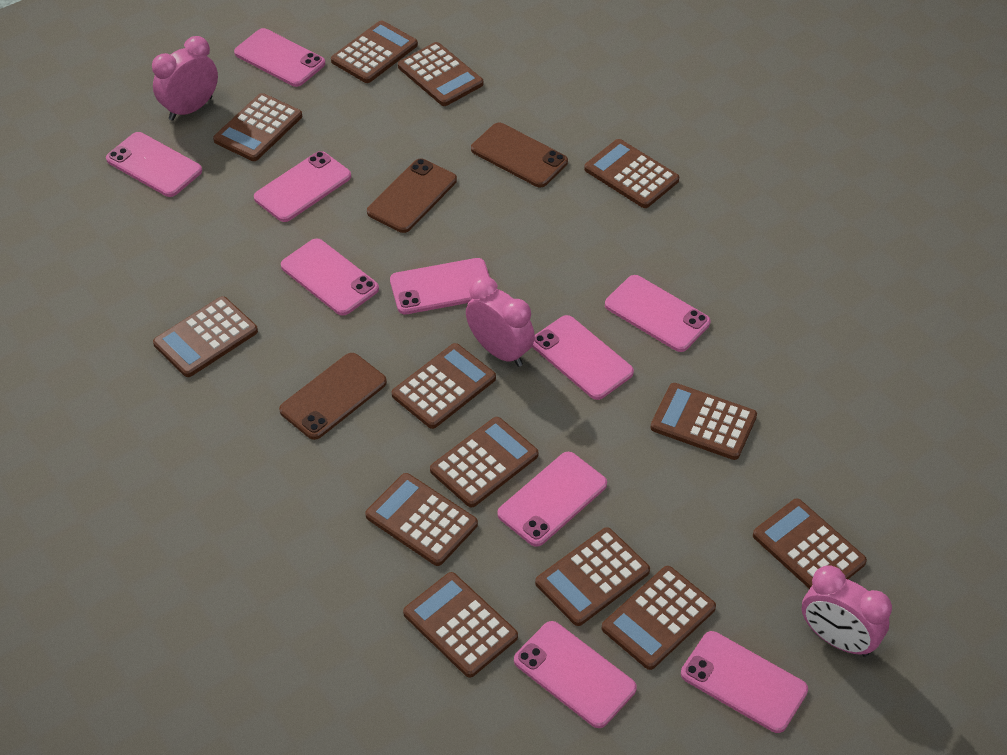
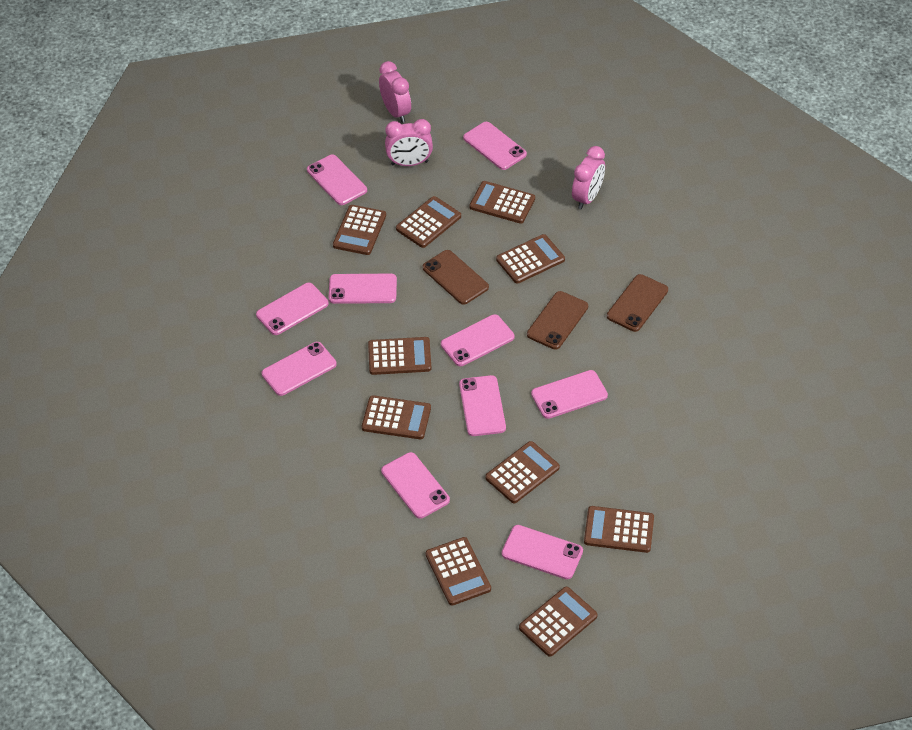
brown calculator: 13 -> 10

